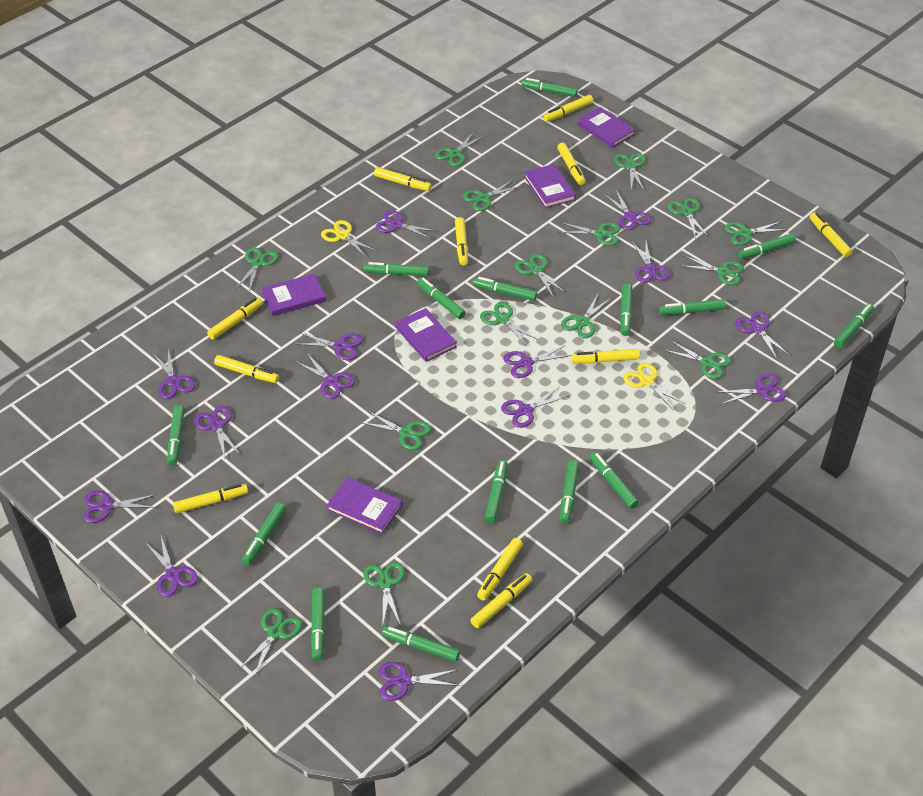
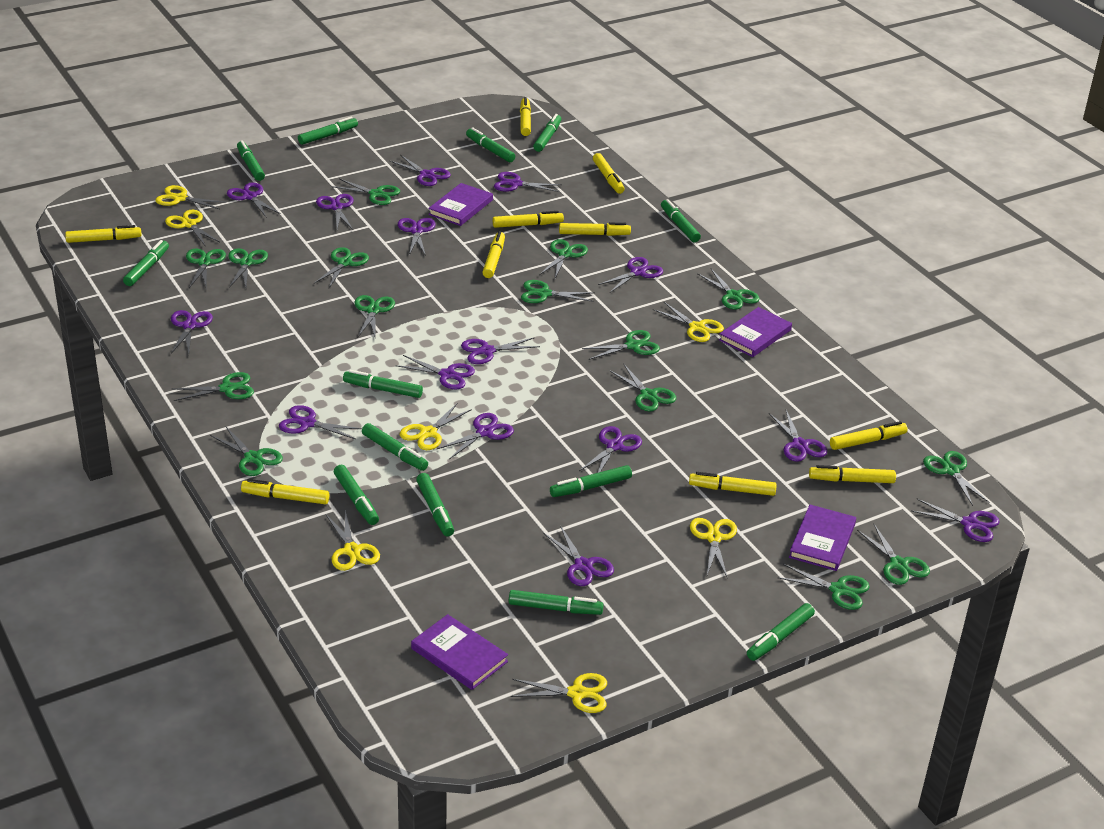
green marker: 15 -> 13
purple book: 5 -> 4
purple scissors: 14 -> 15
yellow marker: 11 -> 10
yellow scissors: 2 -> 7

